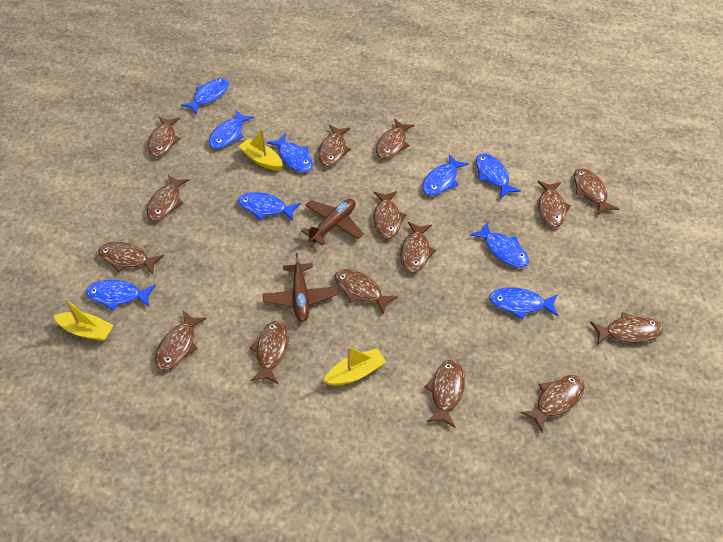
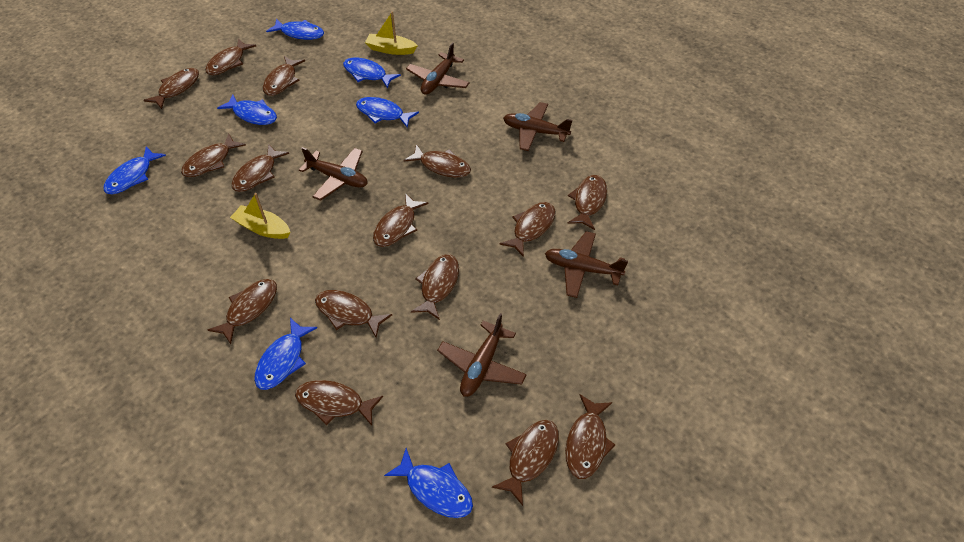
blue fish: 9 -> 7
brown plane: 2 -> 5
yellow boat: 3 -> 2

